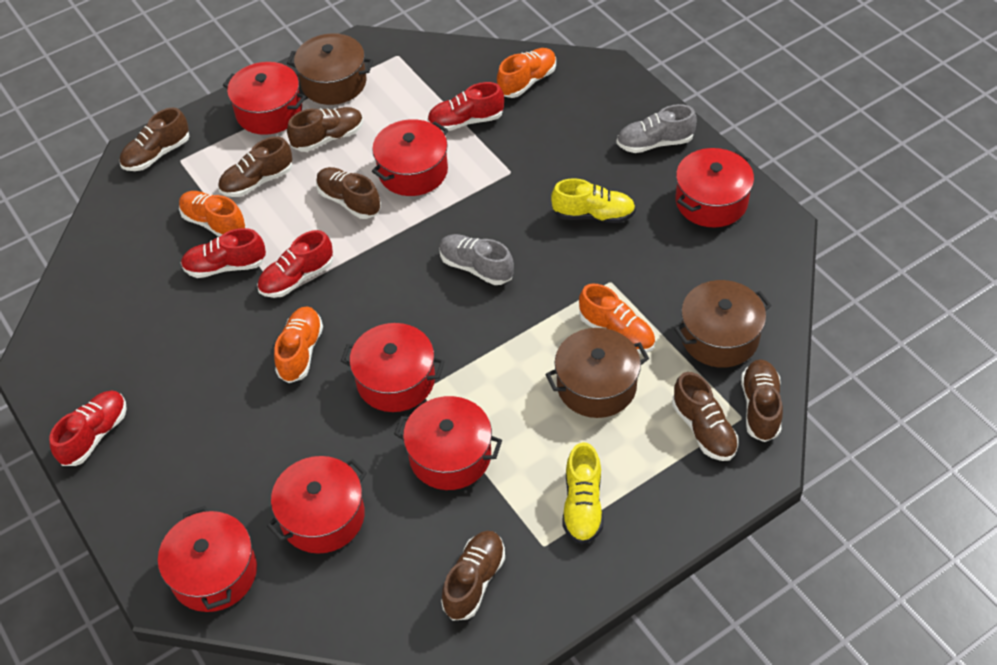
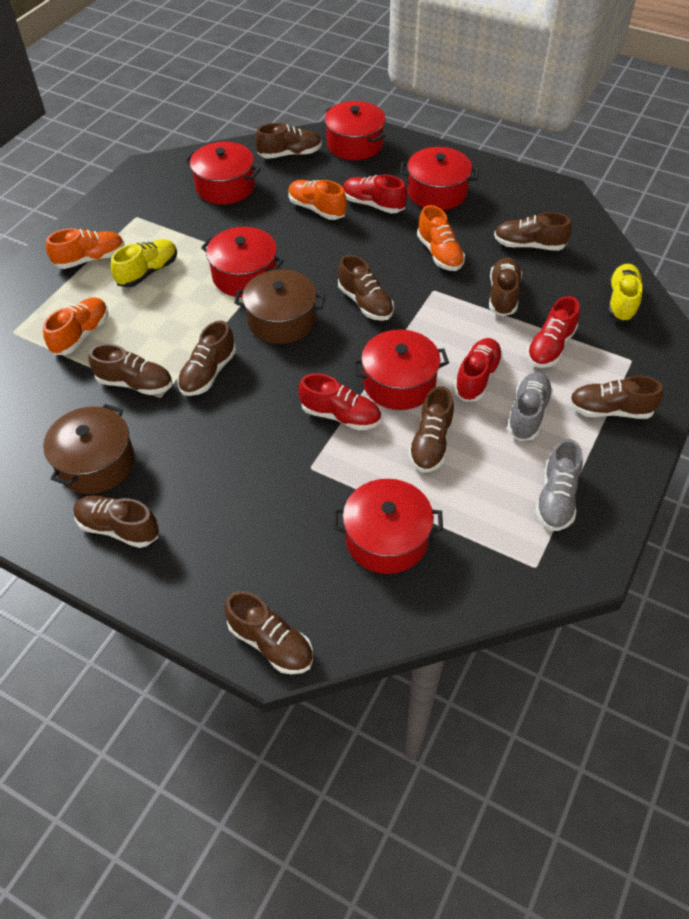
brown pot: 3 -> 2
brown shoe: 7 -> 10
red pot: 7 -> 6

